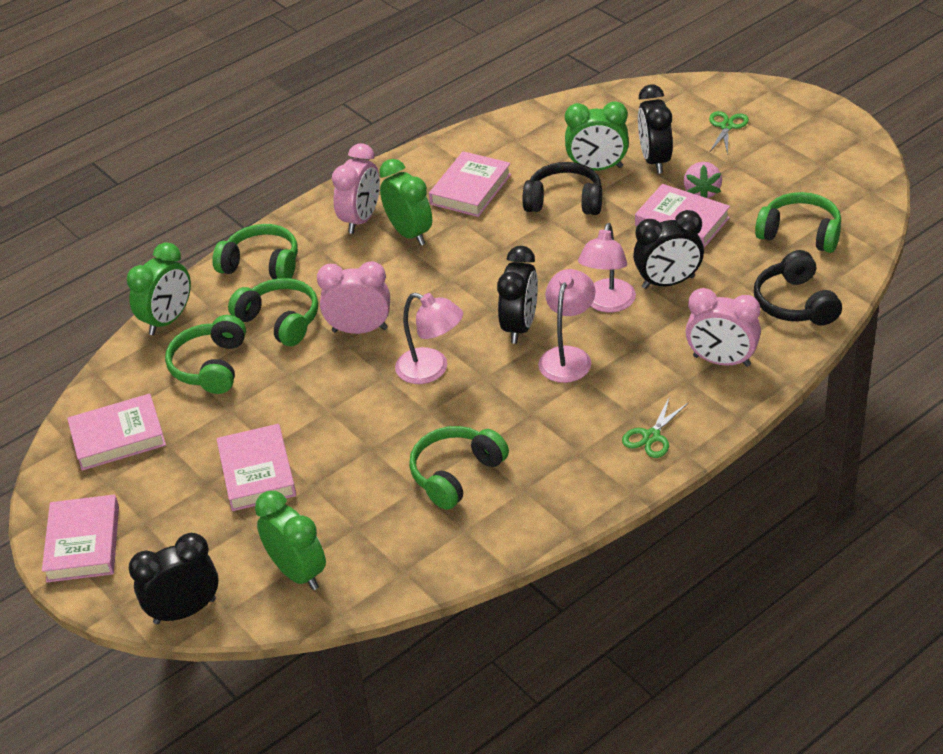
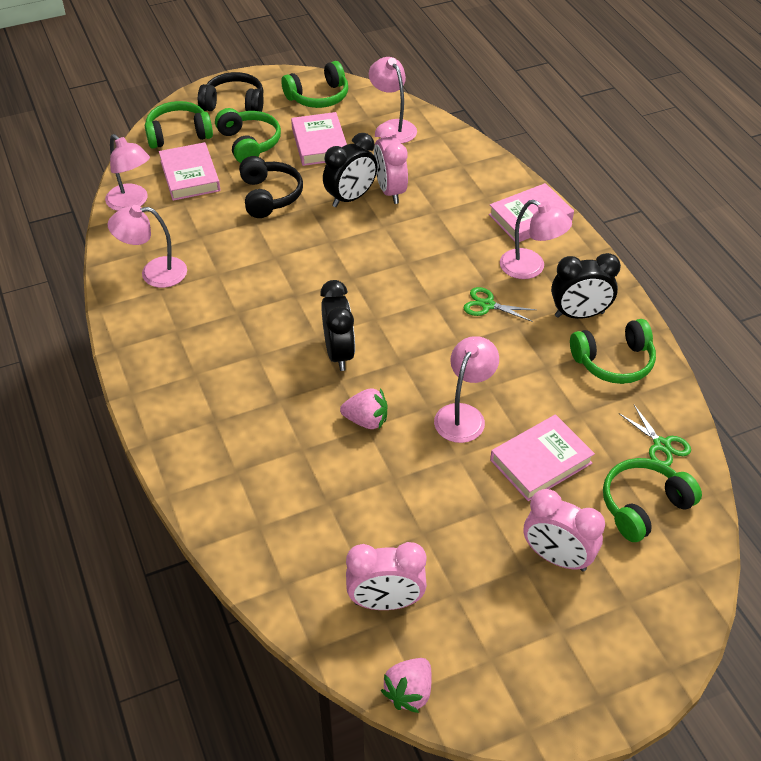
black clock: 4 -> 3
green clock: 4 -> 0
pink book: 5 -> 4
pink lamp: 3 -> 5
pink strawberry: 1 -> 2

